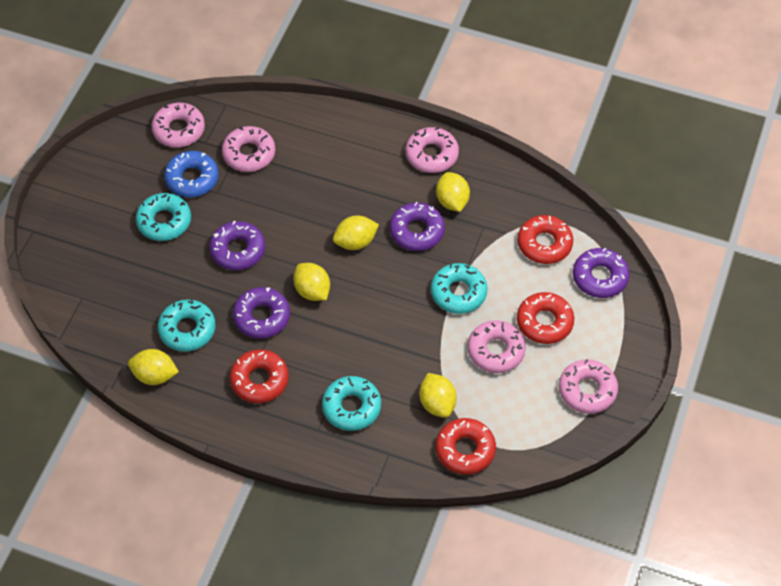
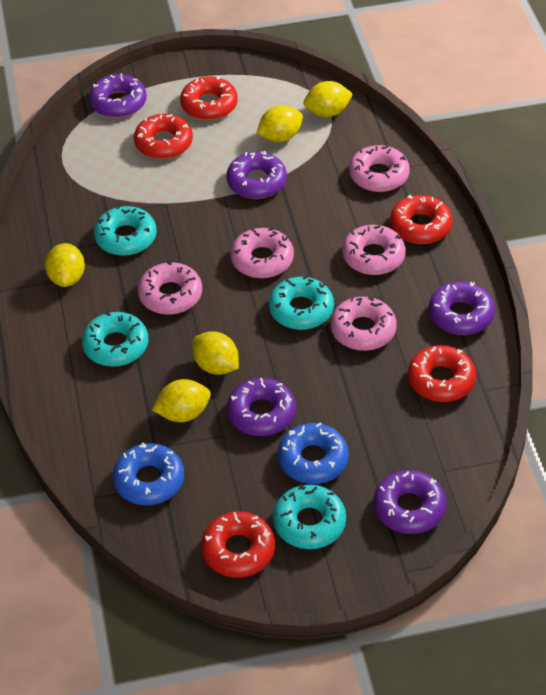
blue donut: 1 -> 2
purple donut: 4 -> 5
red donut: 4 -> 5

